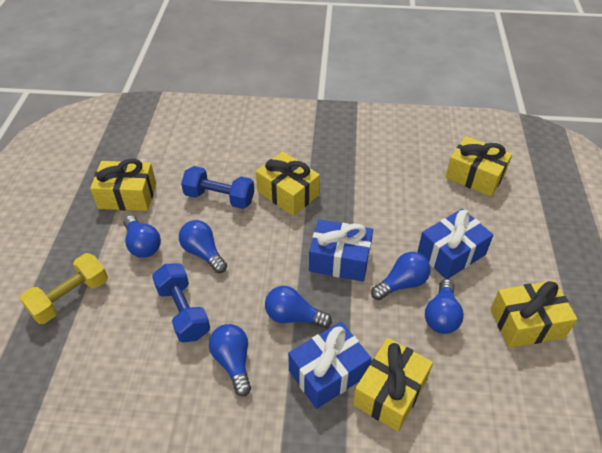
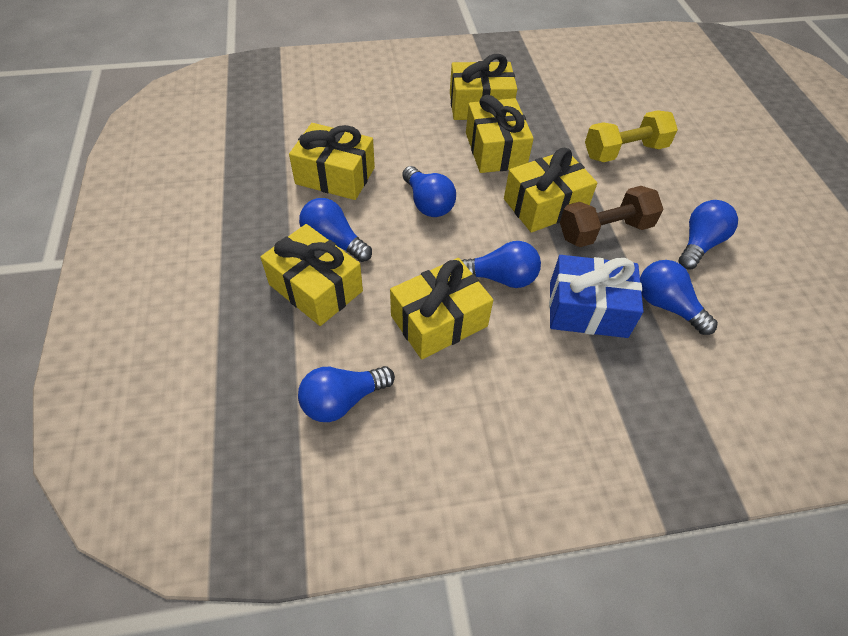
blue dumbbell: 2 -> 0
blue gift: 3 -> 1
brown dumbbell: 0 -> 1
yellow gift: 5 -> 6

